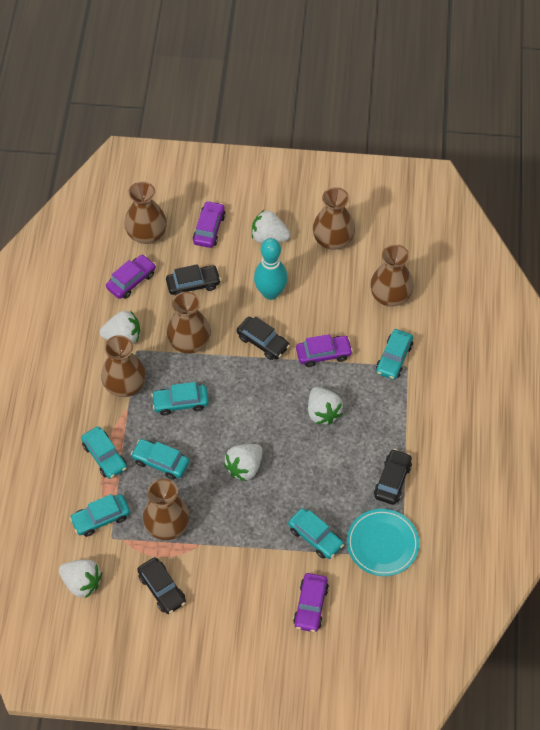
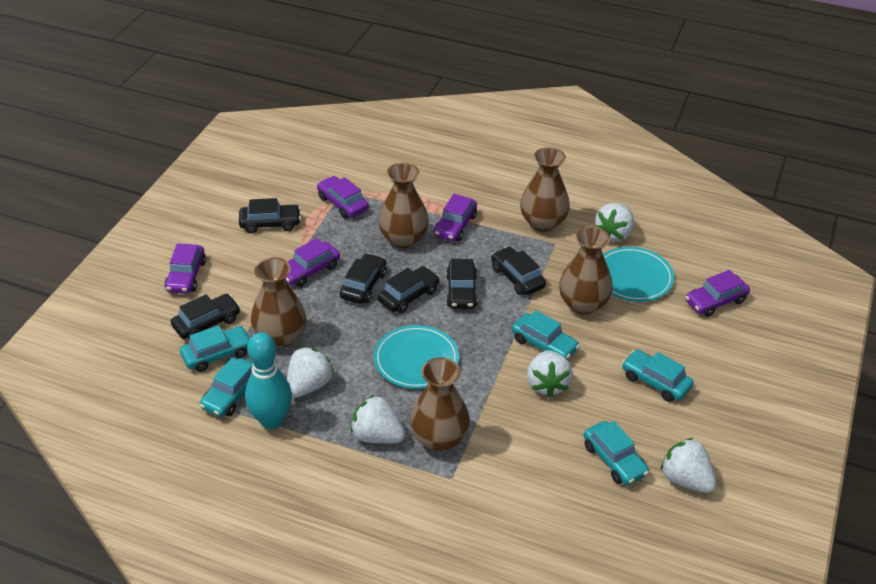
black car: 4 -> 6
brown vase: 6 -> 5
purple car: 4 -> 5
turquoise car: 6 -> 5
turquoise plate: 1 -> 2

